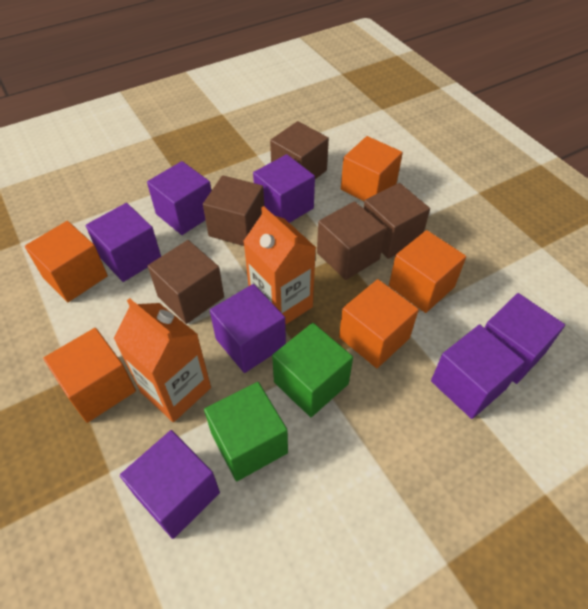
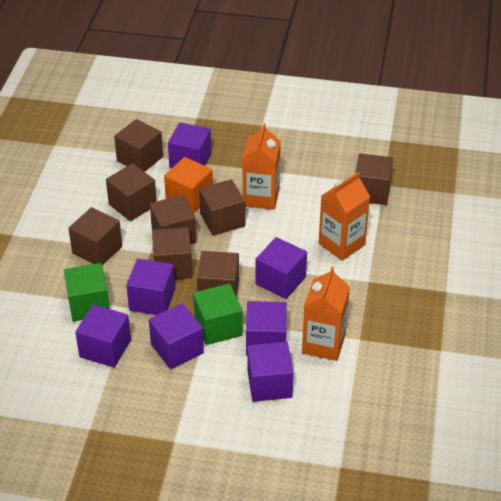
brown cube: 5 -> 8
orange carton: 2 -> 3
orange cube: 5 -> 1

